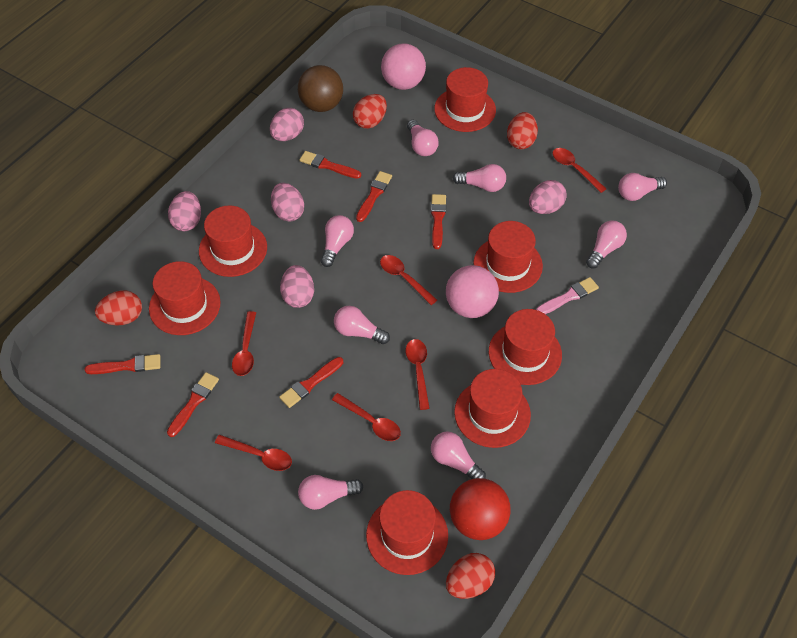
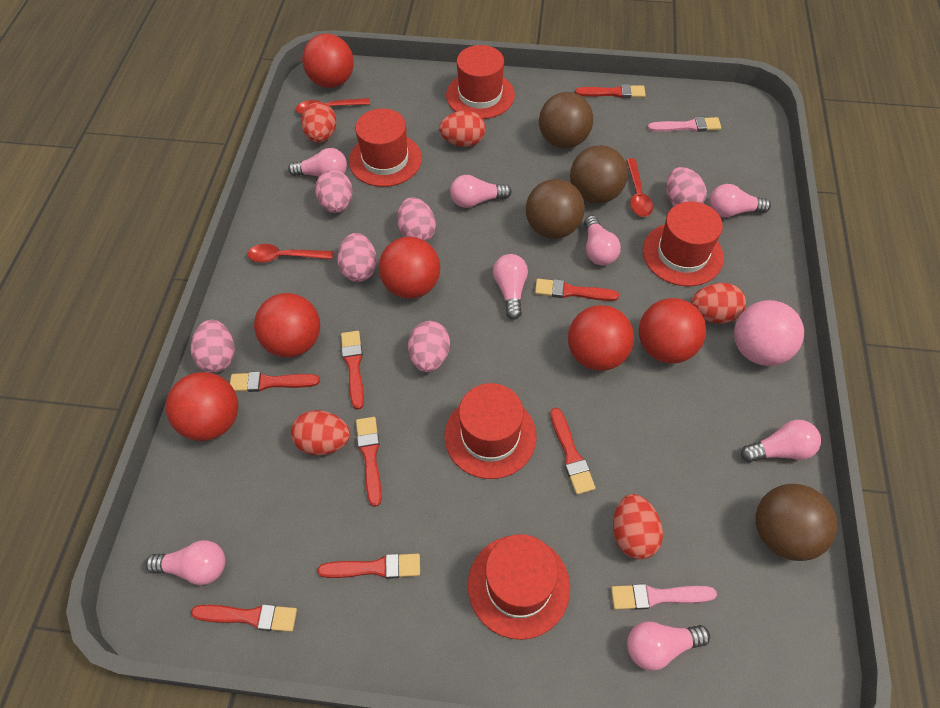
brown ball: 1 -> 4
pink ball: 2 -> 1
pink brush: 1 -> 2
pink egg: 5 -> 6
red ball: 1 -> 6
red brush: 6 -> 8
red egg: 4 -> 5
red hat: 7 -> 5
red spoon: 6 -> 3

